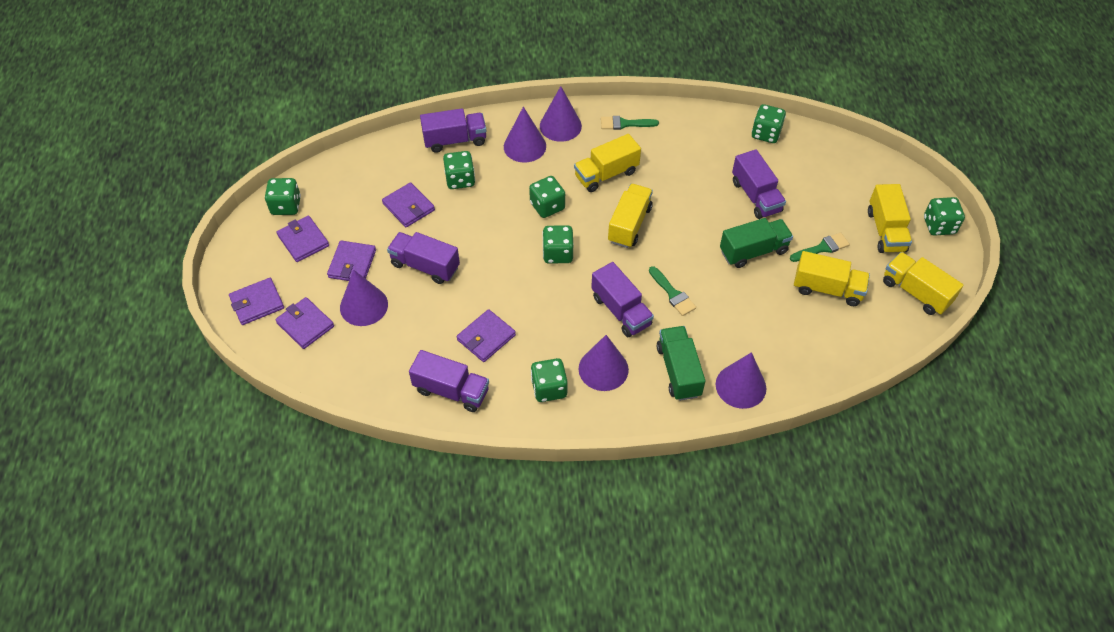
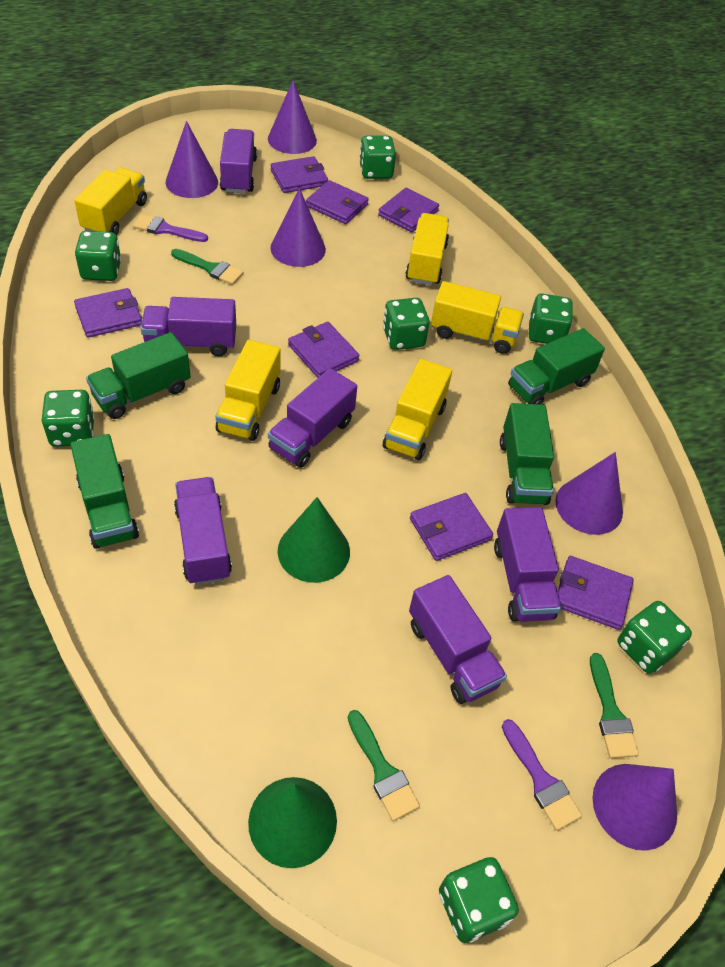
green cone: 0 -> 2
green truck: 2 -> 4
purple brush: 0 -> 2
purple truck: 5 -> 6
purple wallet: 6 -> 7

